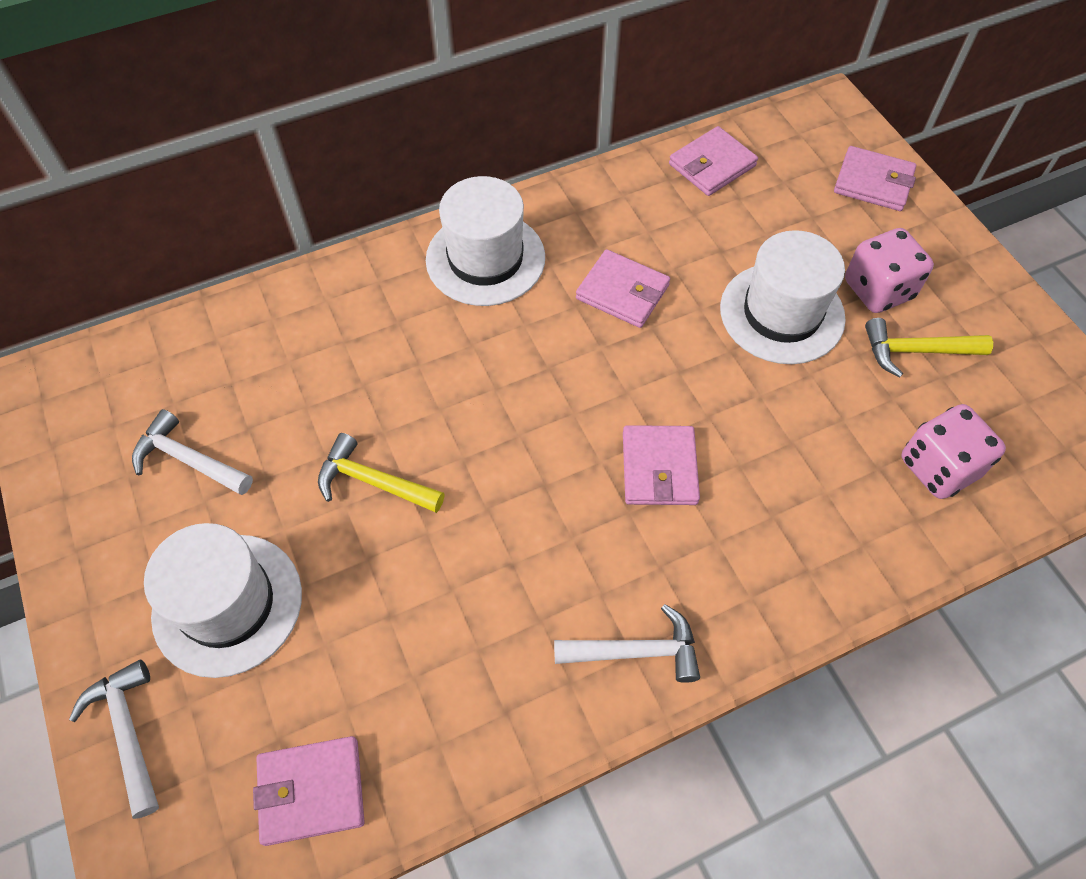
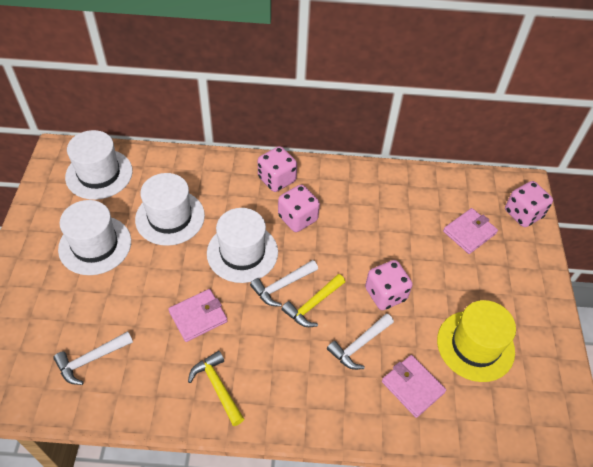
pink dice: 2 -> 4
pink wallet: 5 -> 3
white hat: 3 -> 4
yellow hat: 0 -> 1

